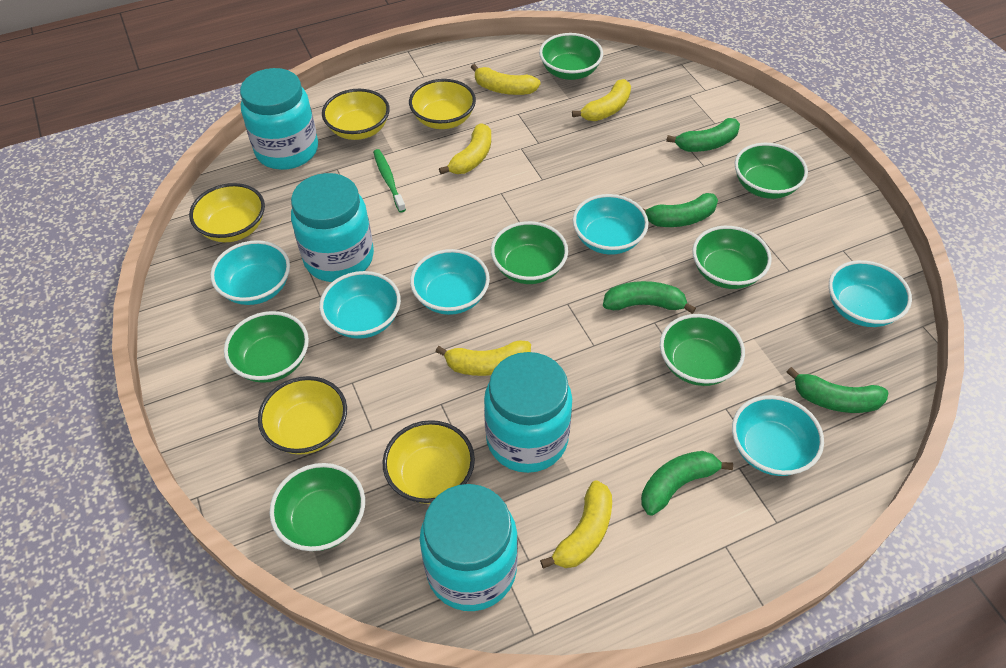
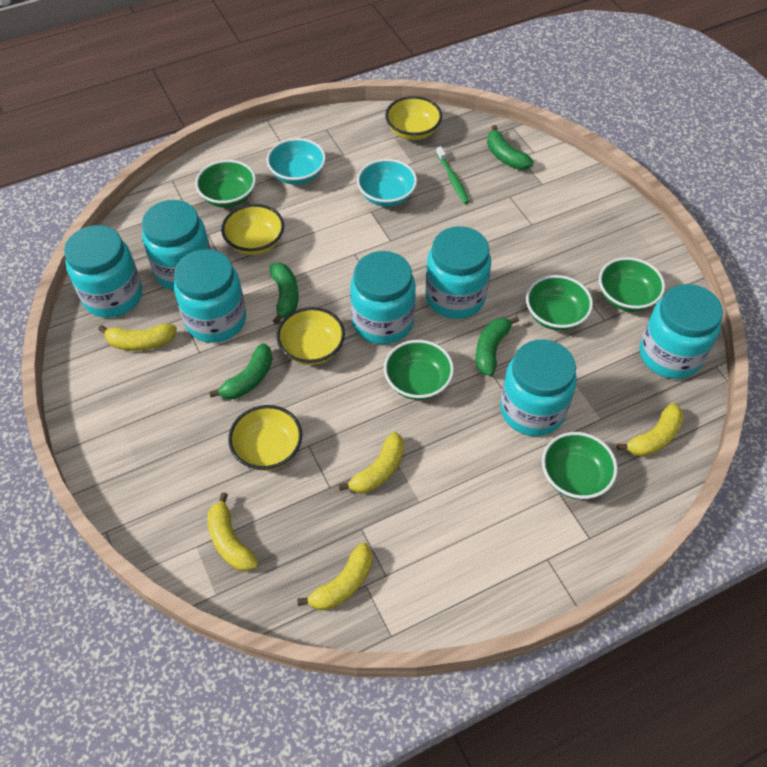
green banana: 5 -> 4
green bowl: 7 -> 5
turquoise bowl: 6 -> 2
turquoise jar: 4 -> 7
yellow bowl: 5 -> 4

